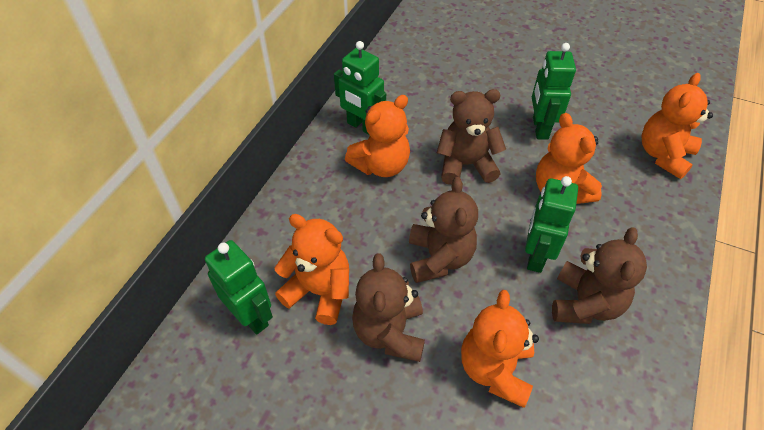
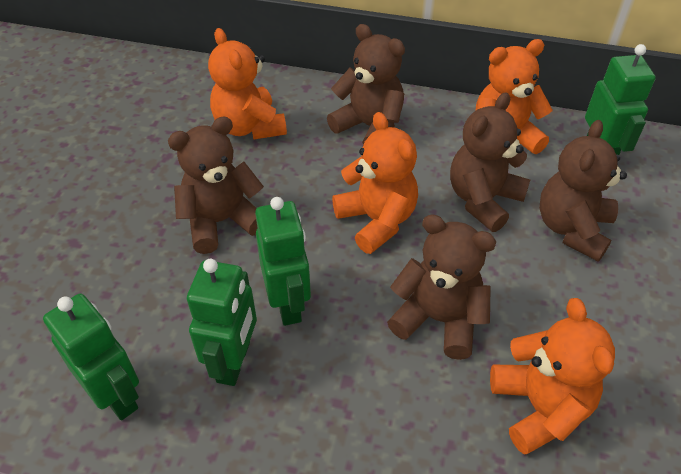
brown teddy bear: 4 -> 5
orange teddy bear: 5 -> 4

